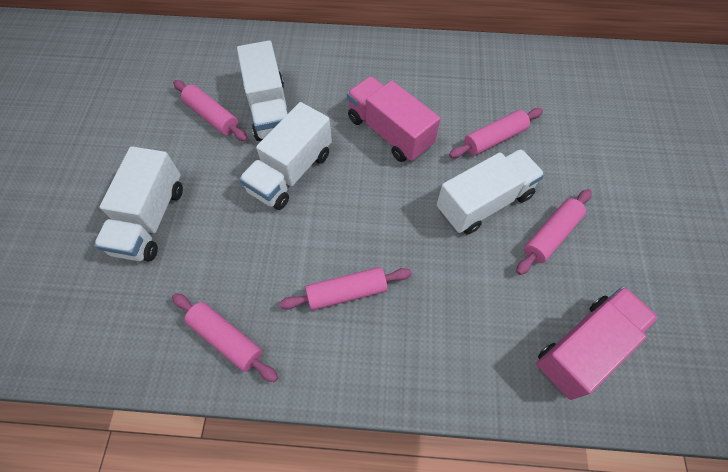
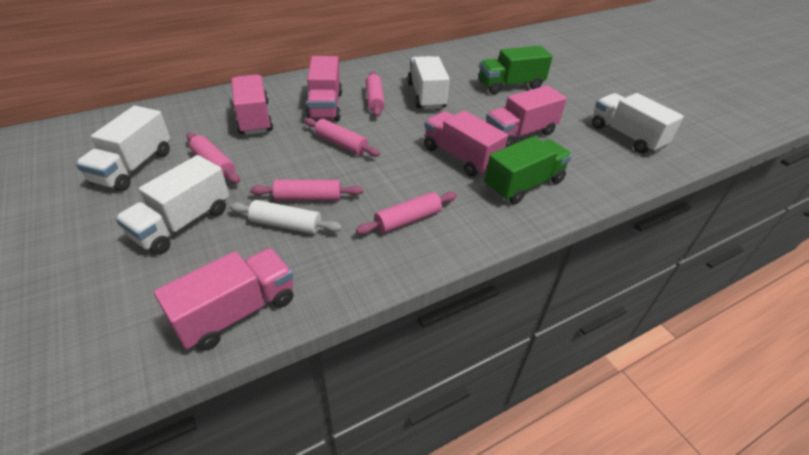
green truck: 0 -> 2
pink truck: 2 -> 5
white rolling pin: 0 -> 1

